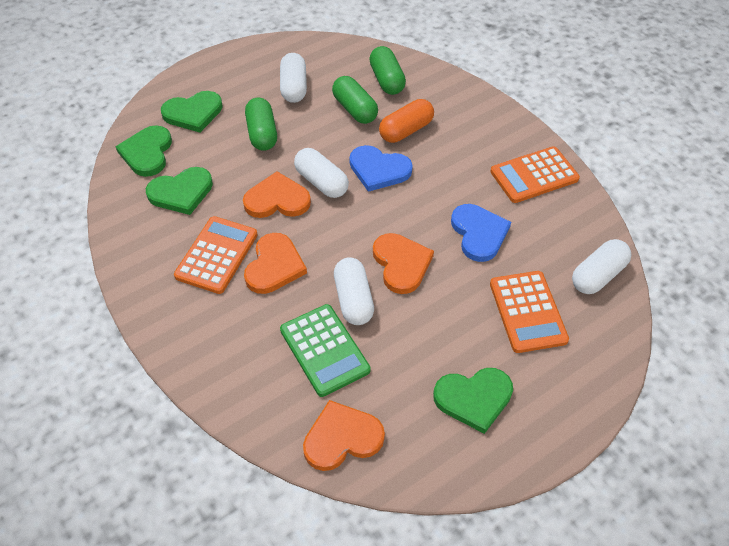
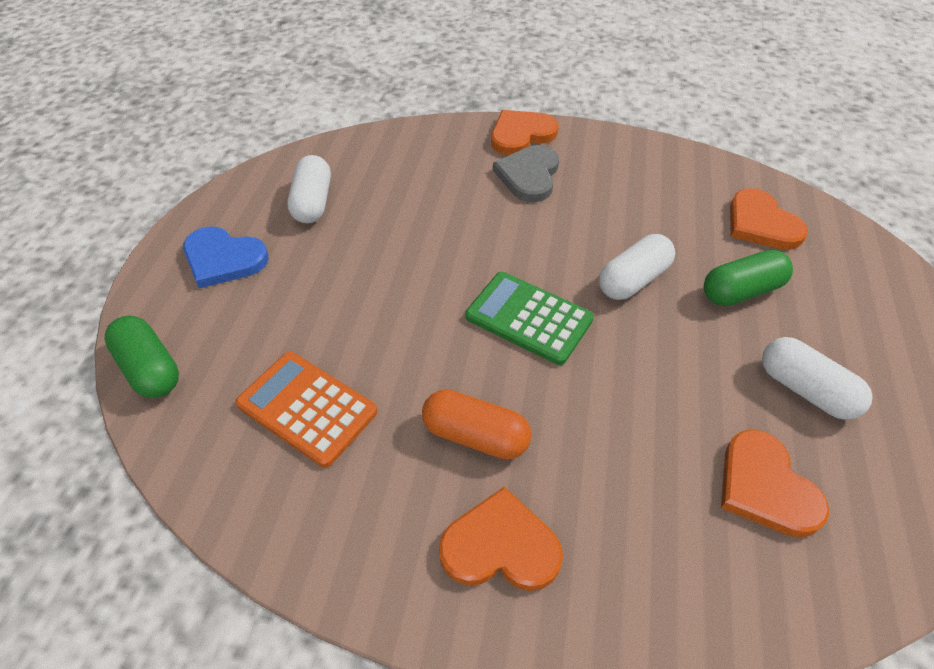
blue heart: 2 -> 1
green capsule: 3 -> 2
green heart: 4 -> 0
grey heart: 0 -> 1
orange calculator: 3 -> 1
white capsule: 4 -> 3

